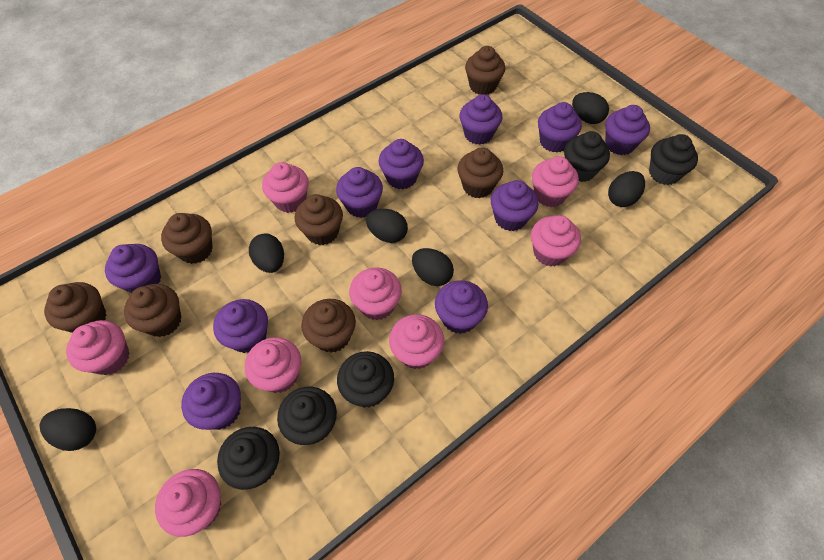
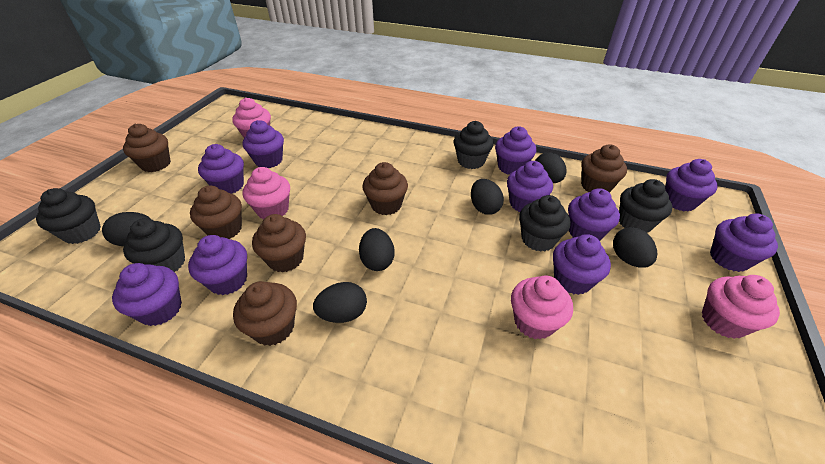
brown cupcake: 7 -> 6
pink cupcake: 8 -> 4

